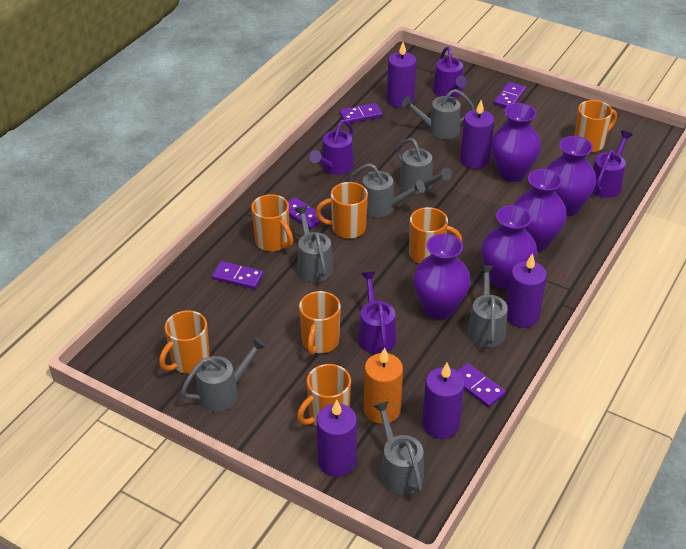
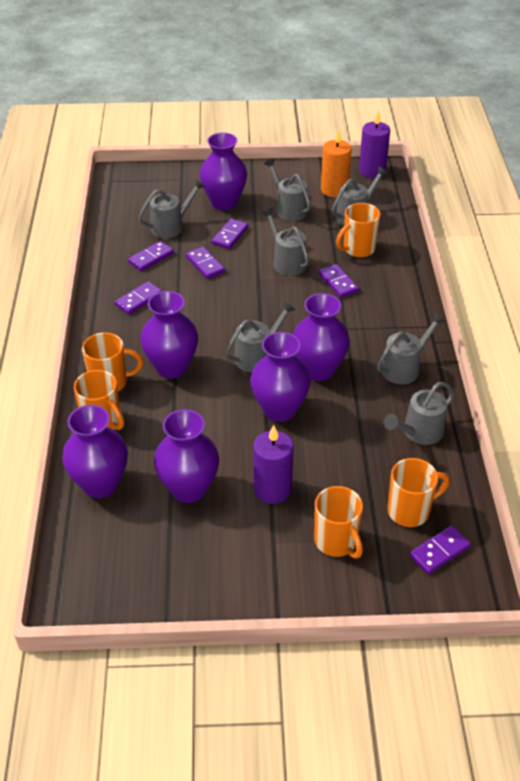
orange mug: 7 -> 5
purple candle: 5 -> 2
purple domino: 5 -> 6
purple vase: 5 -> 6
purple watering can: 4 -> 0

